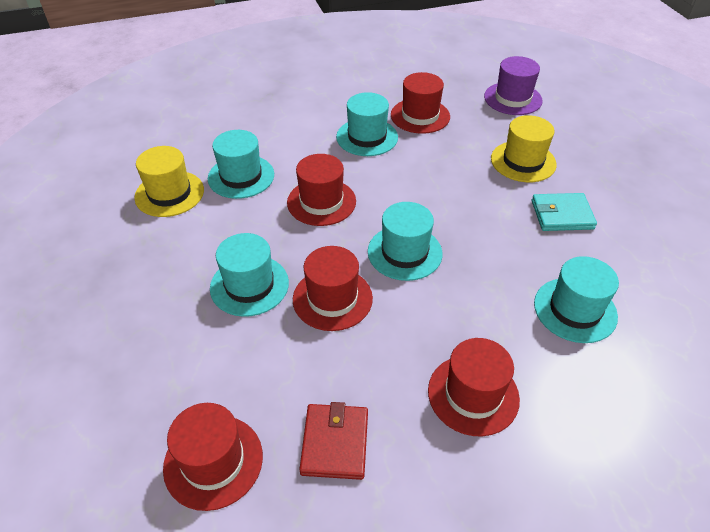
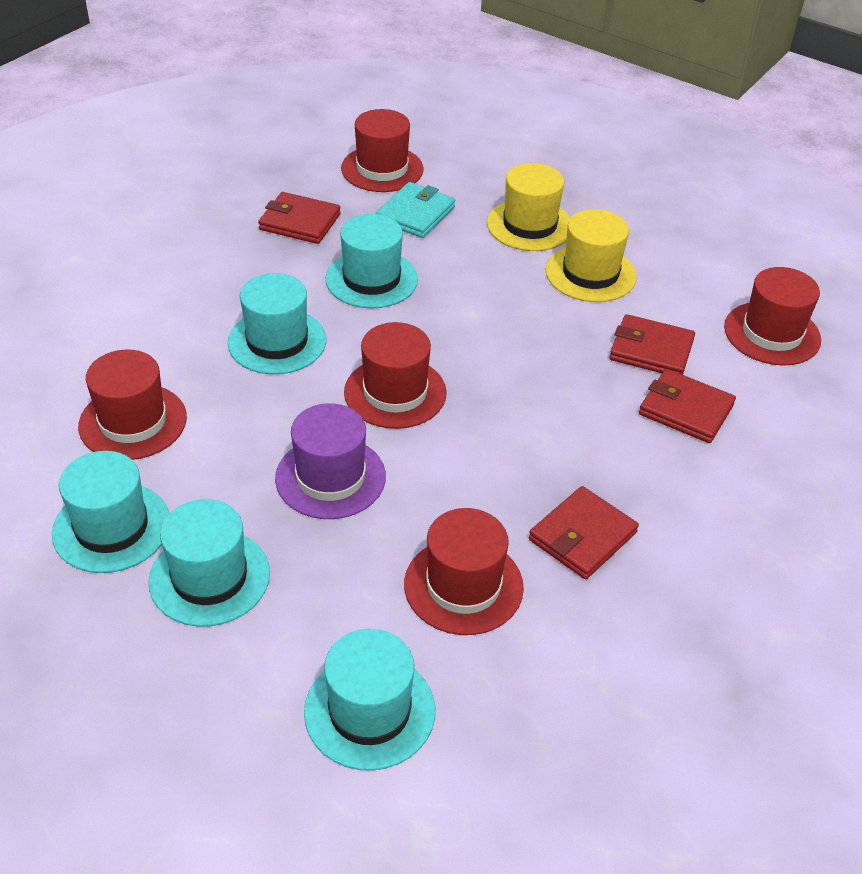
red wallet: 1 -> 4

